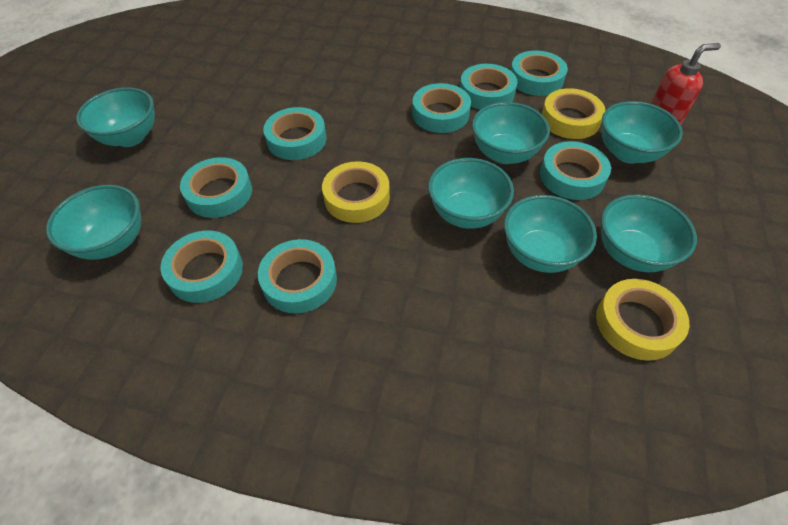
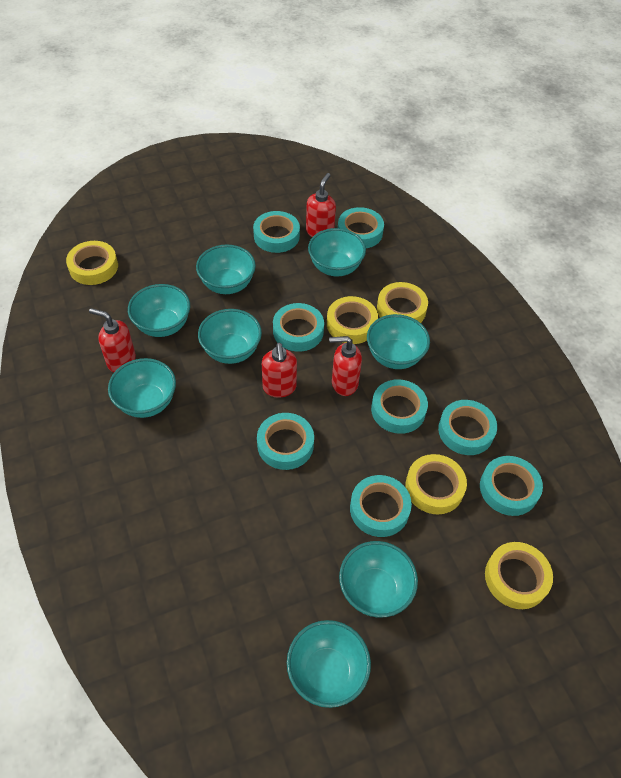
red soap dispenser: 1 -> 4
turquoise bowl: 7 -> 8
yellow tape: 3 -> 5

